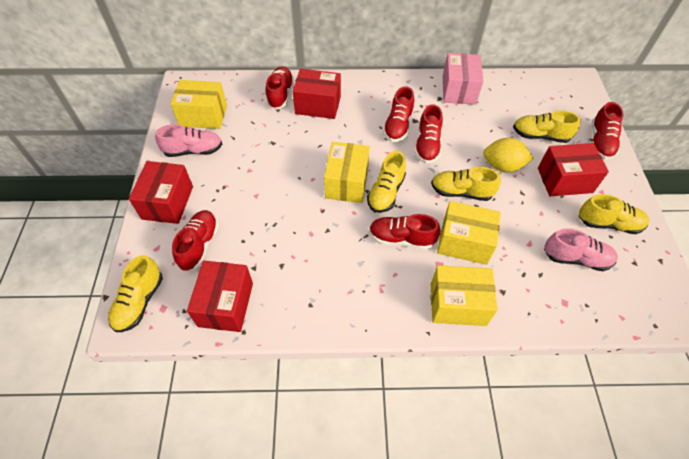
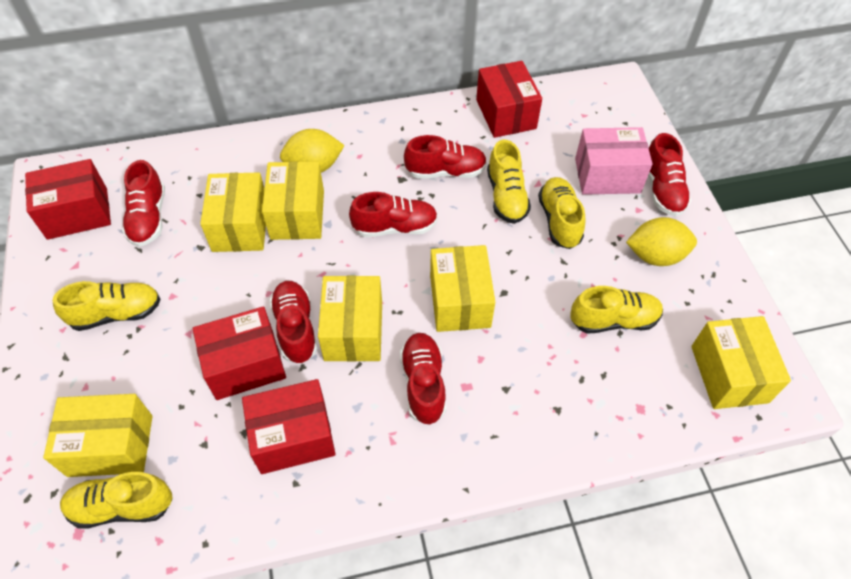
pink shoe: 2 -> 0
yellow box: 4 -> 6
yellow lemon: 1 -> 2

